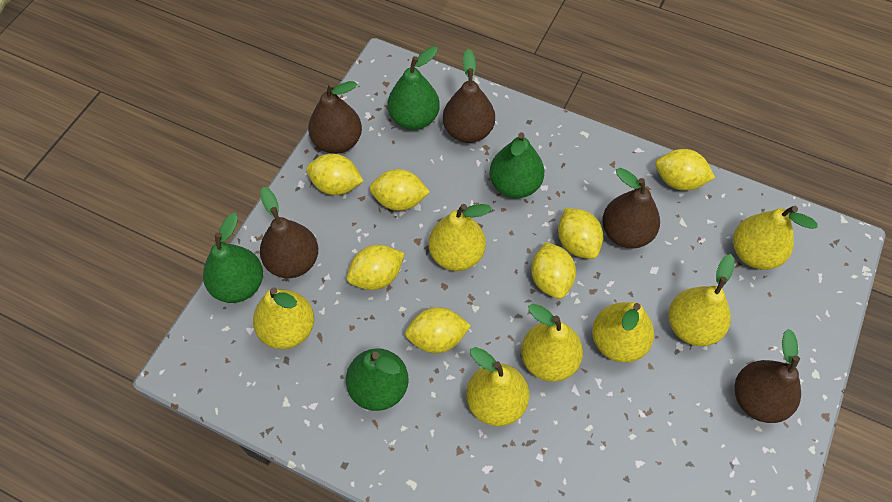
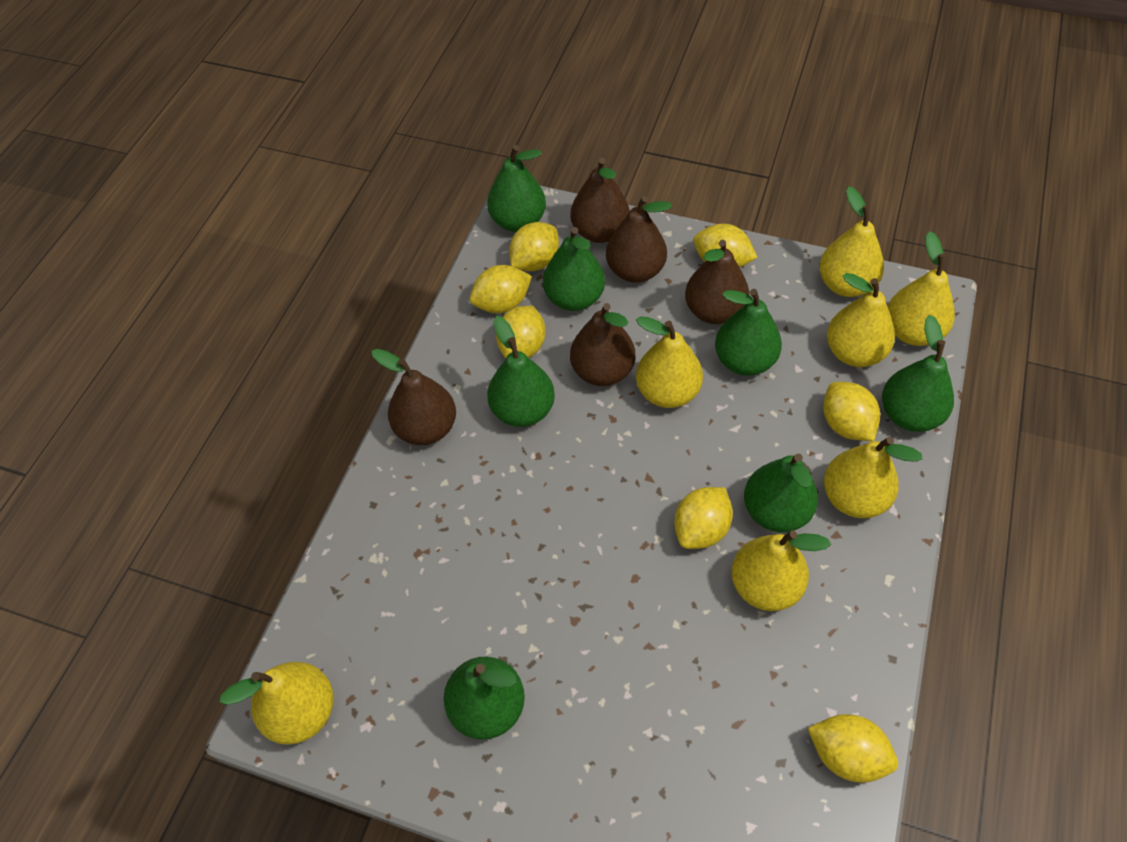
green pear: 4 -> 7

